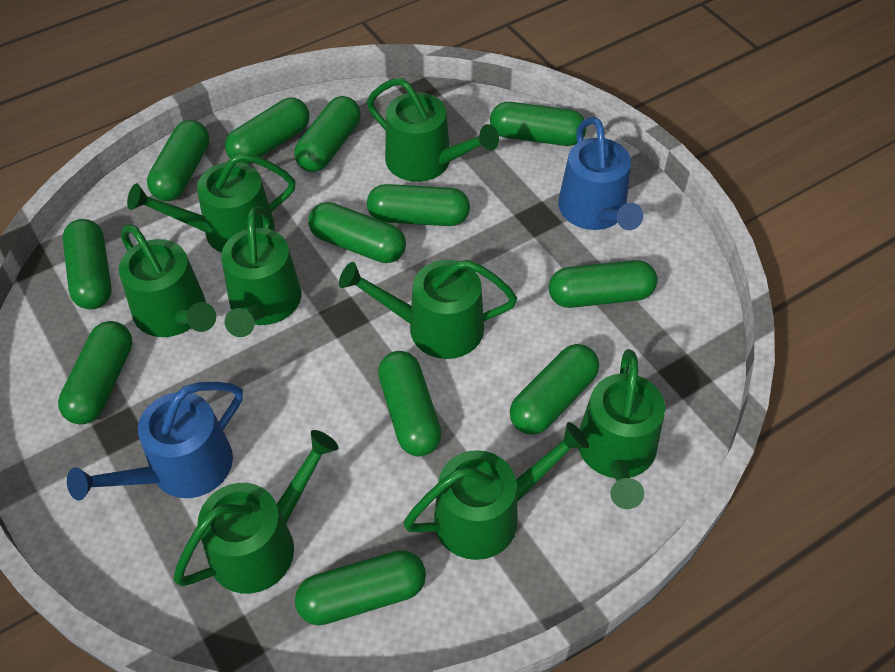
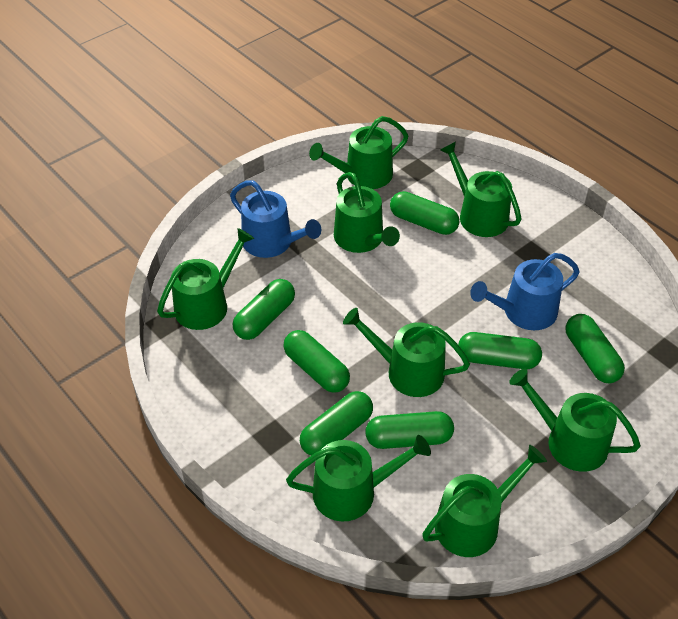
green capsule: 12 -> 7

